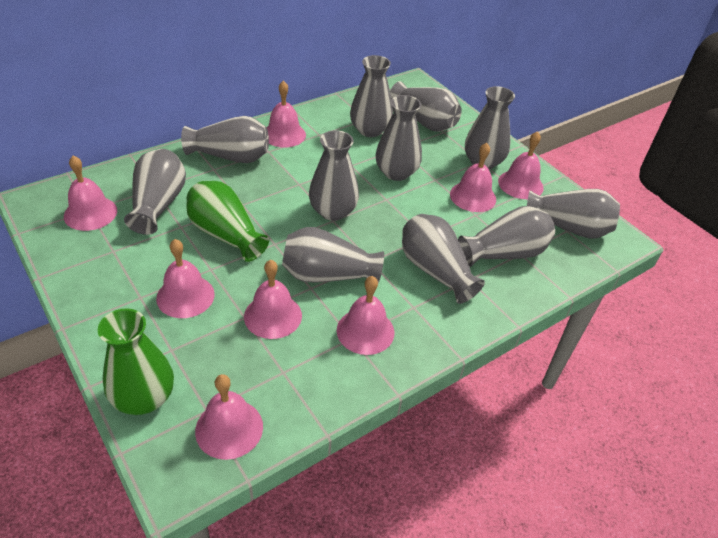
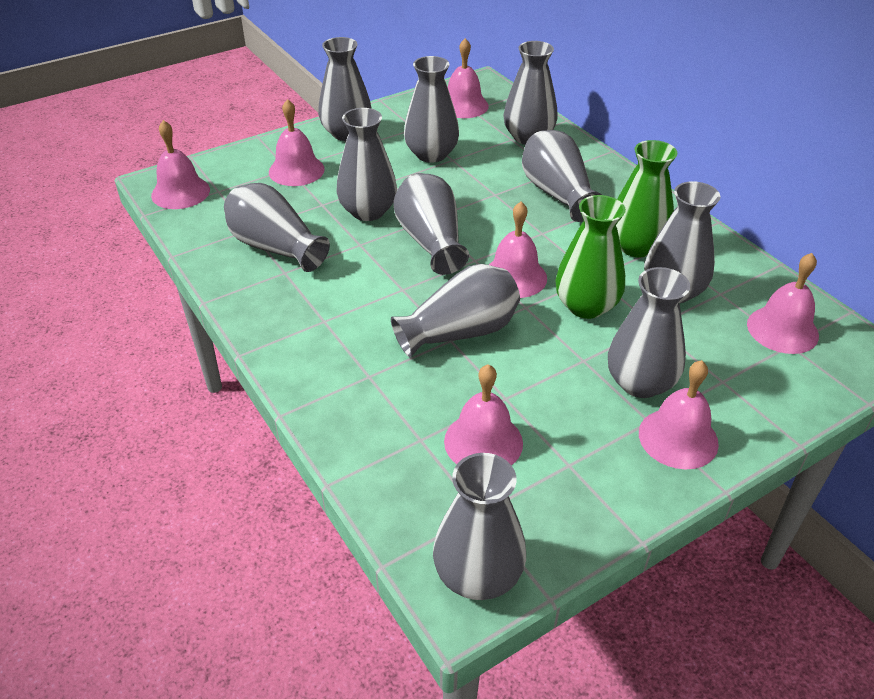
pink bell: 8 -> 7

